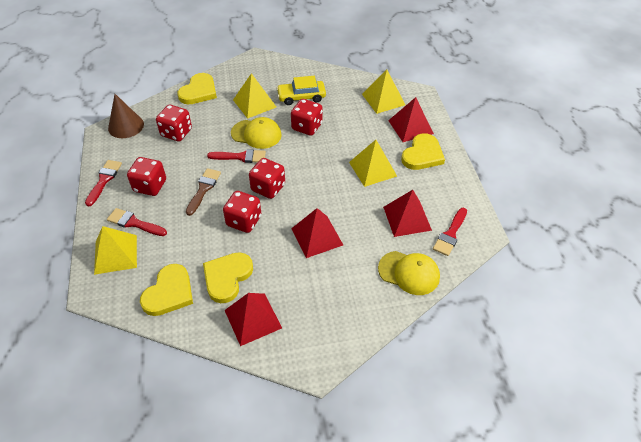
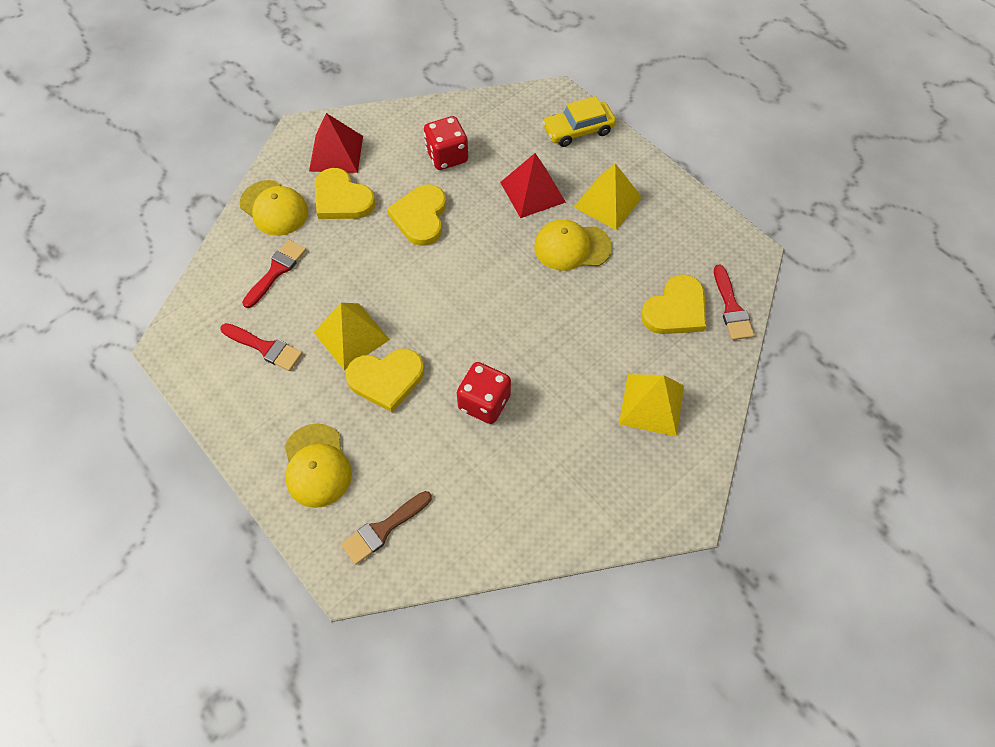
brown cone: 1 -> 0
red brush: 4 -> 3
red dice: 5 -> 2
red pyramid: 4 -> 2
yellow cap: 2 -> 3
yellow pyramid: 4 -> 3

